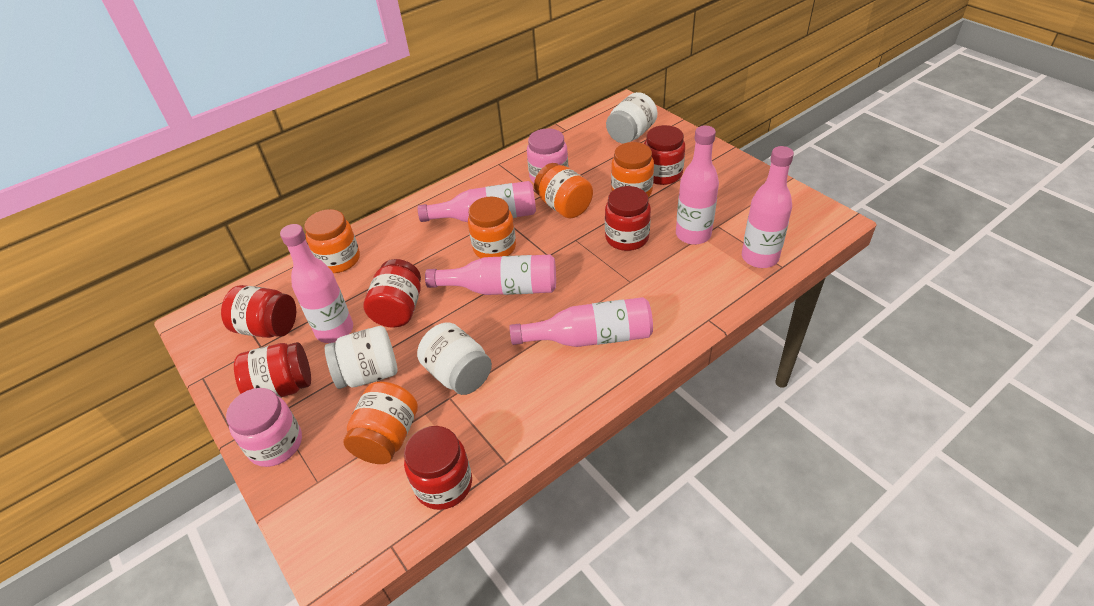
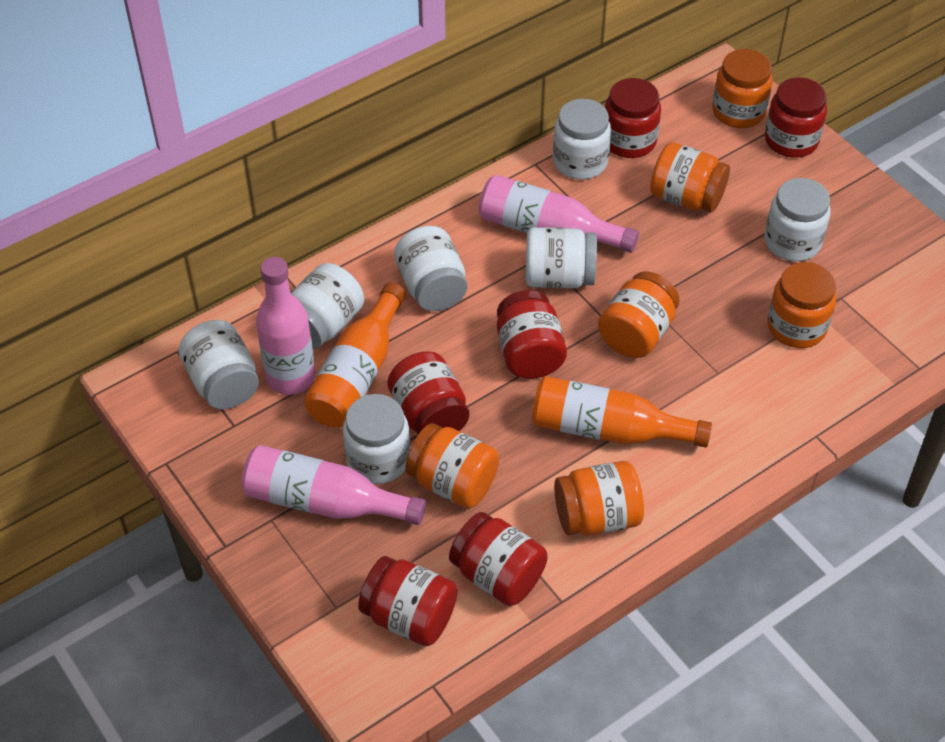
orange bottle: 0 -> 2
orange jar: 5 -> 6
pink bottle: 6 -> 3
pink jar: 2 -> 0
white jar: 3 -> 7

